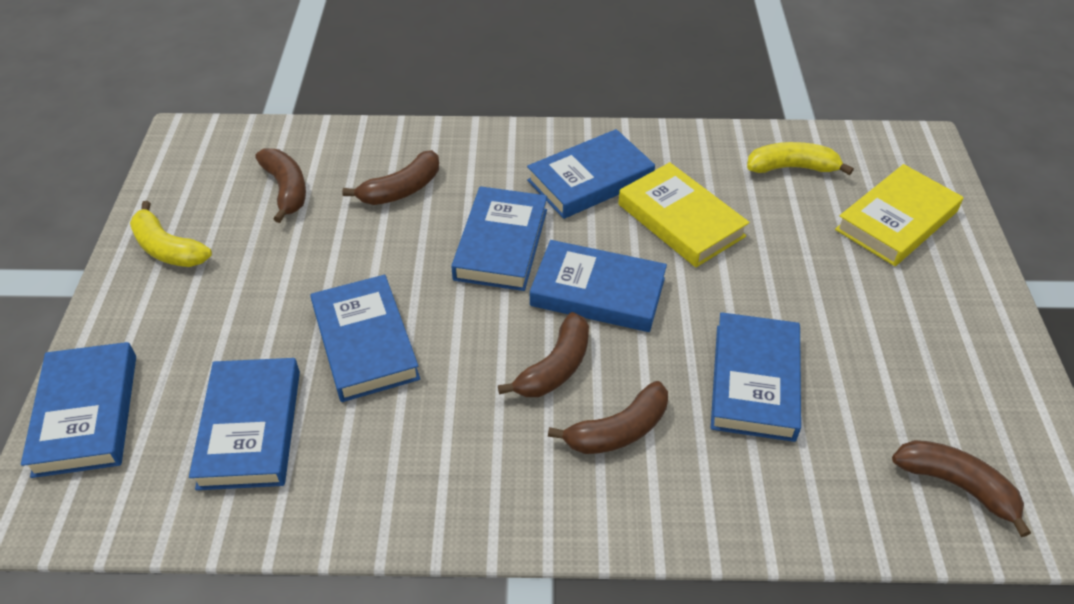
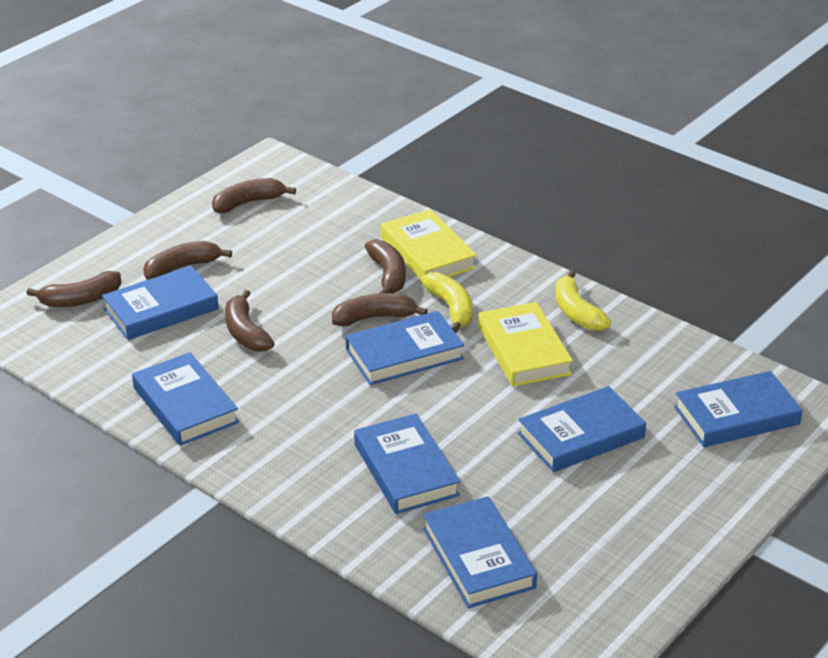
brown banana: 5 -> 6

